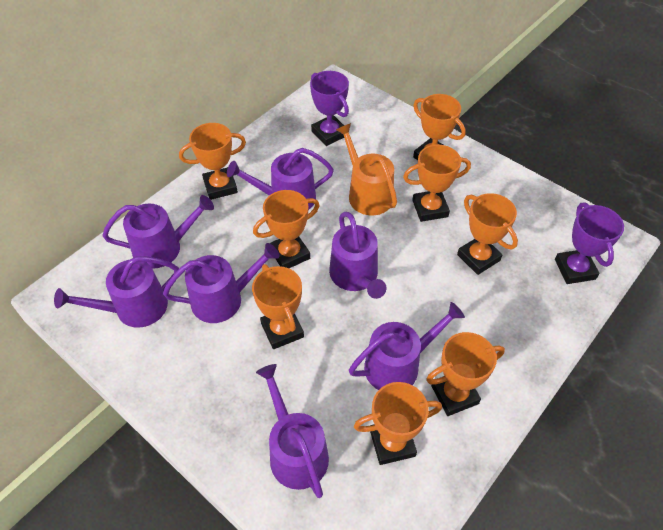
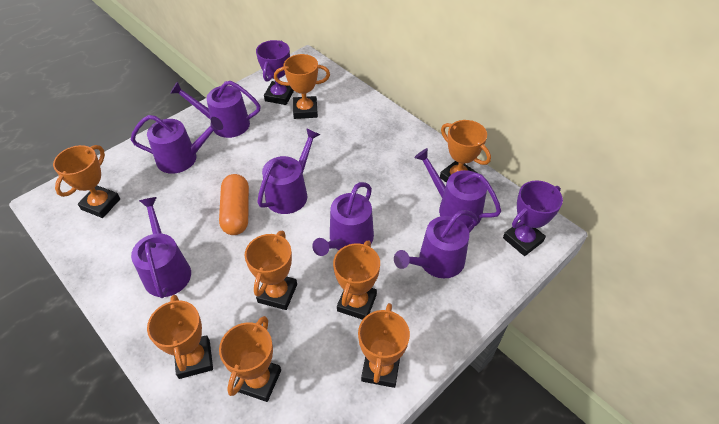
orange capsule: 0 -> 1
orange watering can: 1 -> 0

